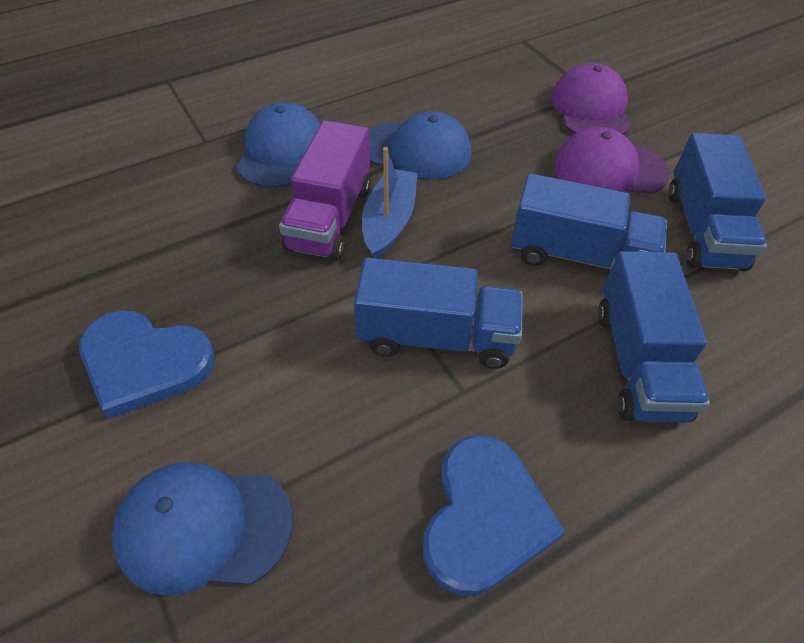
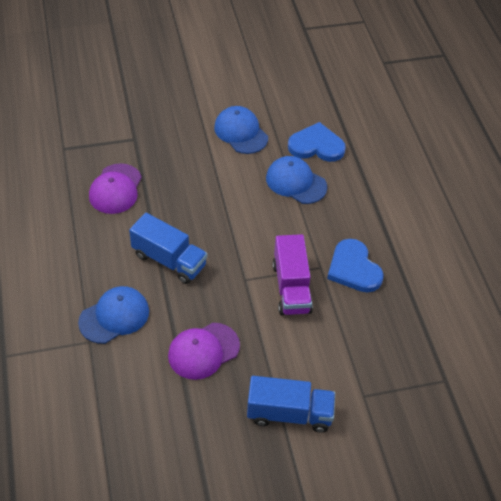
blue boat: 1 -> 0
blue truck: 4 -> 2

